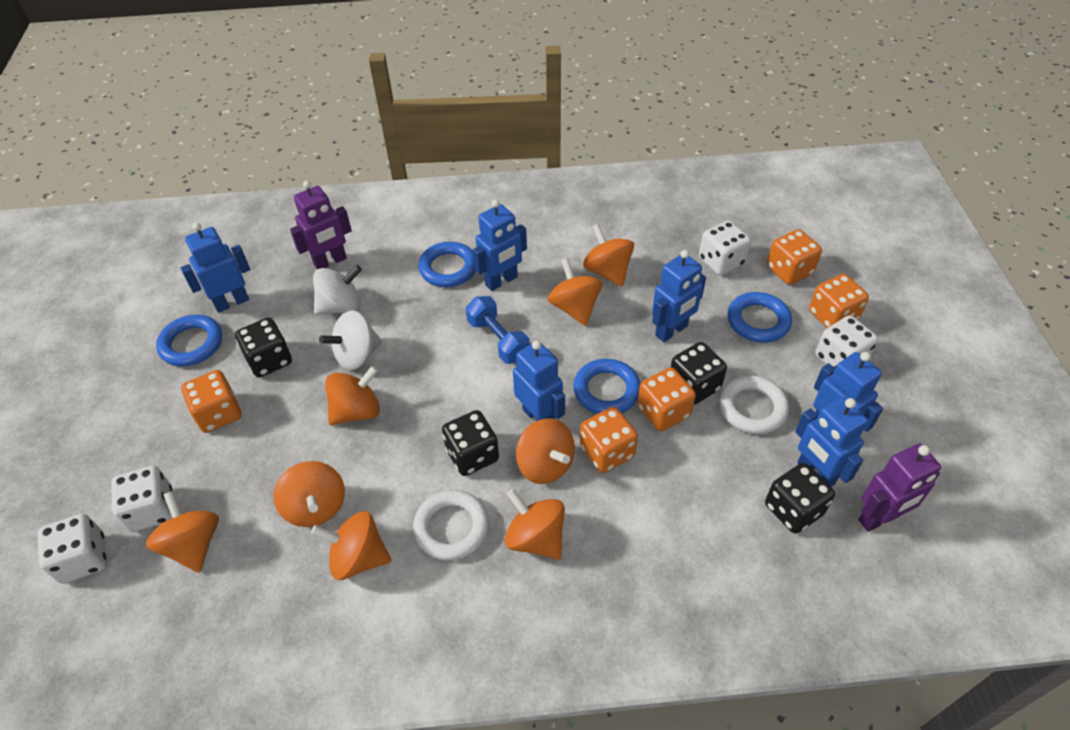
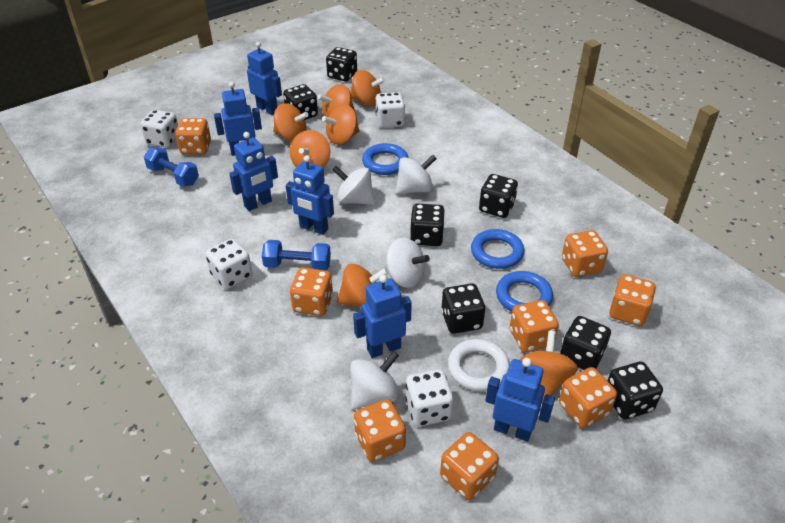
black dice: 4 -> 7
blue dumbbell: 1 -> 2
blue ring: 4 -> 3
orange dice: 5 -> 8
orange spinning top: 8 -> 7
purple robot: 2 -> 0
white ring: 2 -> 1
white spinning top: 2 -> 4

